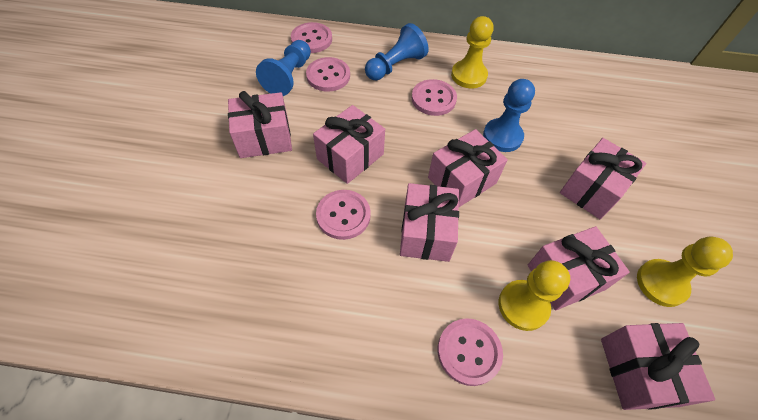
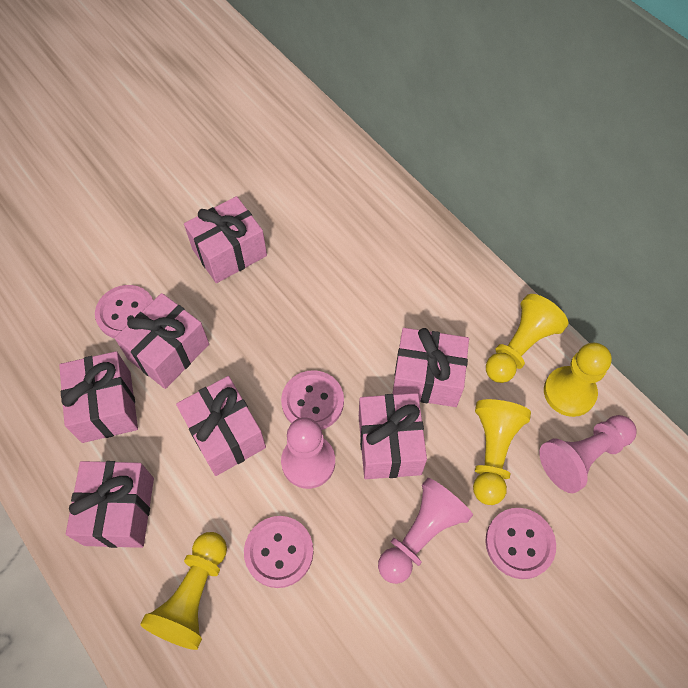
blue pawn: 3 -> 0
pink button: 5 -> 4
pink pawn: 0 -> 3
yellow pawn: 3 -> 4

